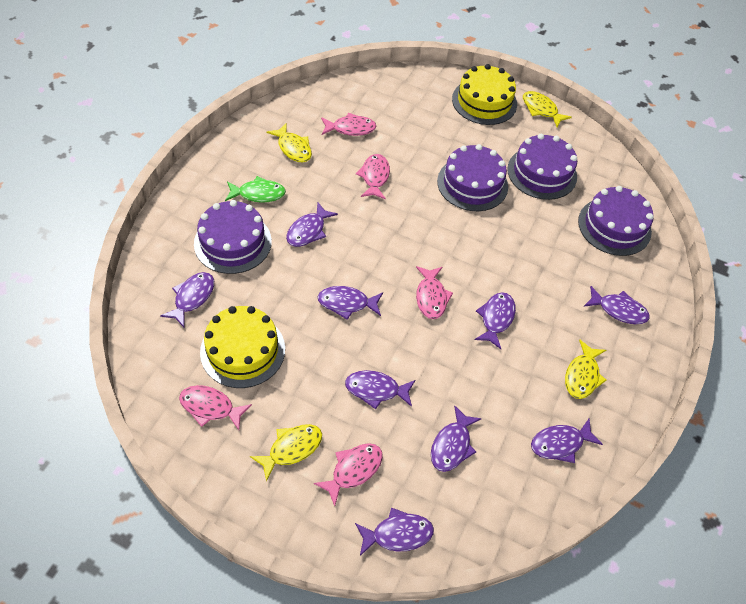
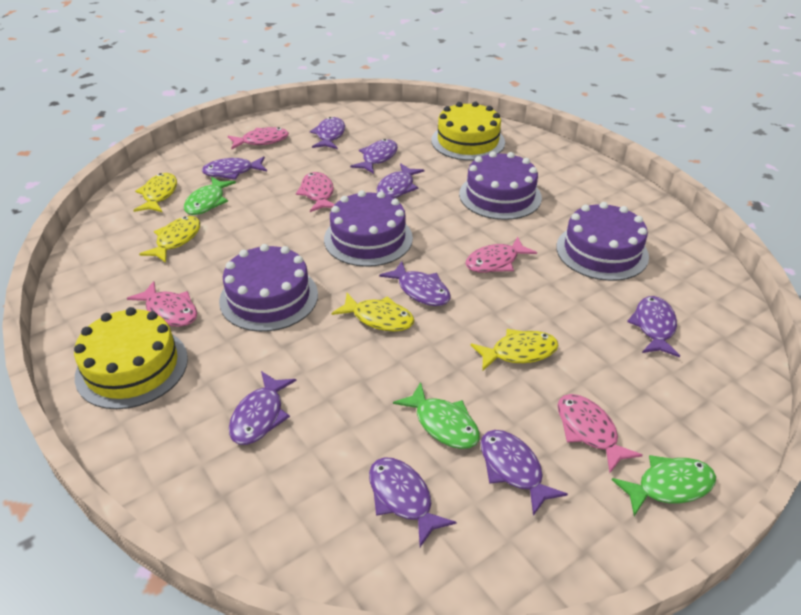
green fish: 1 -> 3

